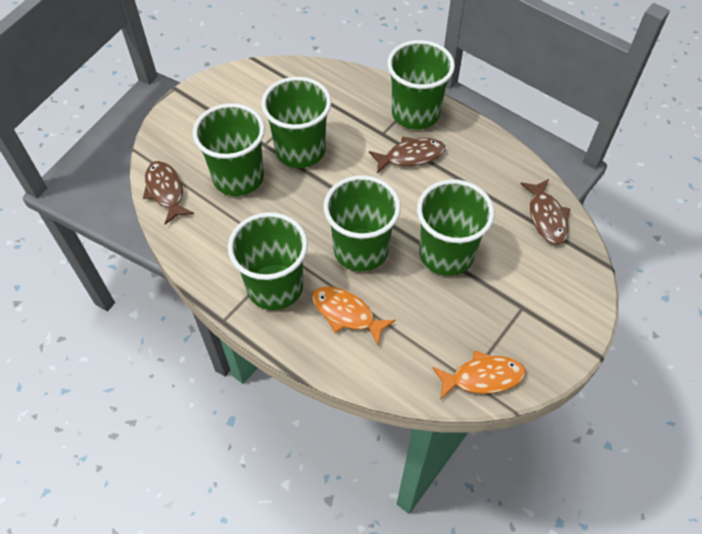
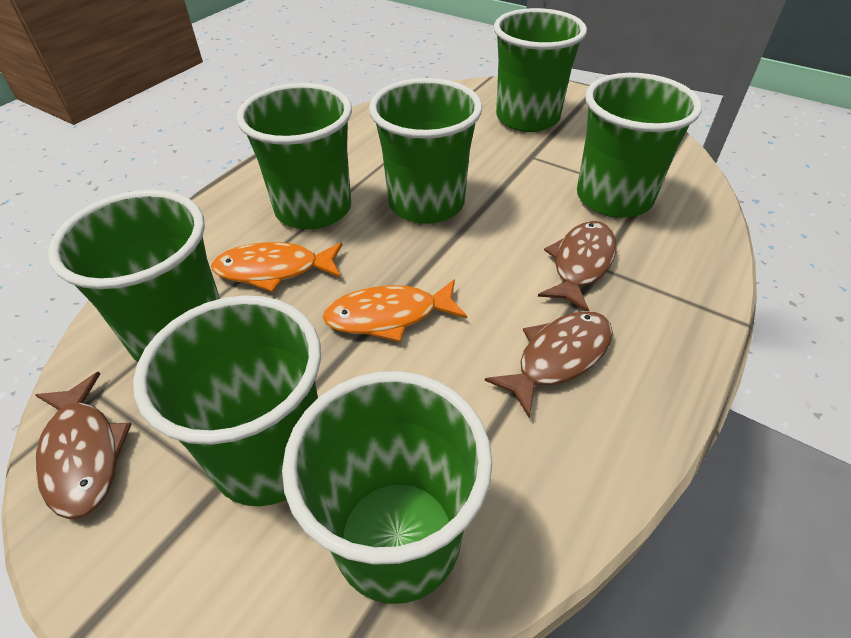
green cup: 6 -> 7

